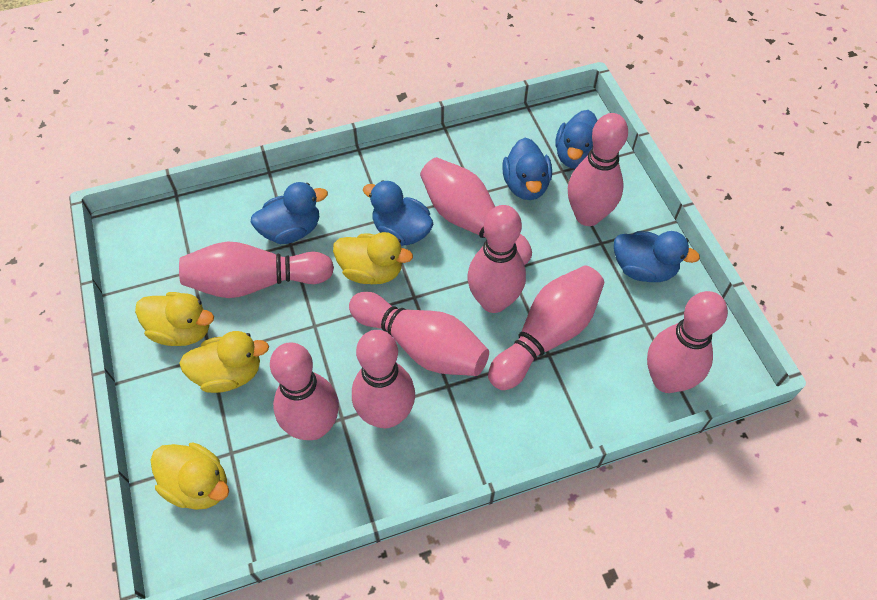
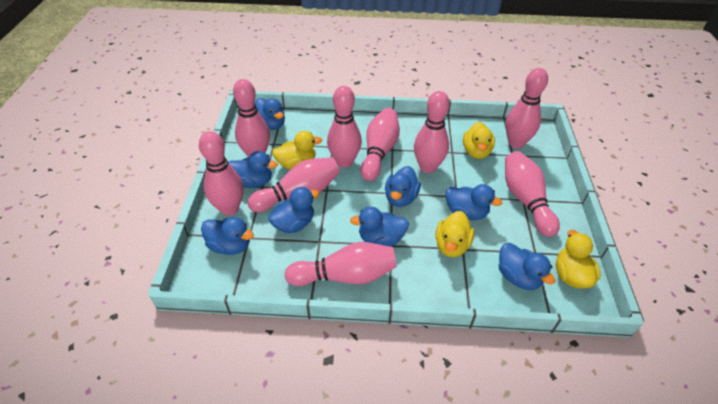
blue duck: 5 -> 8

